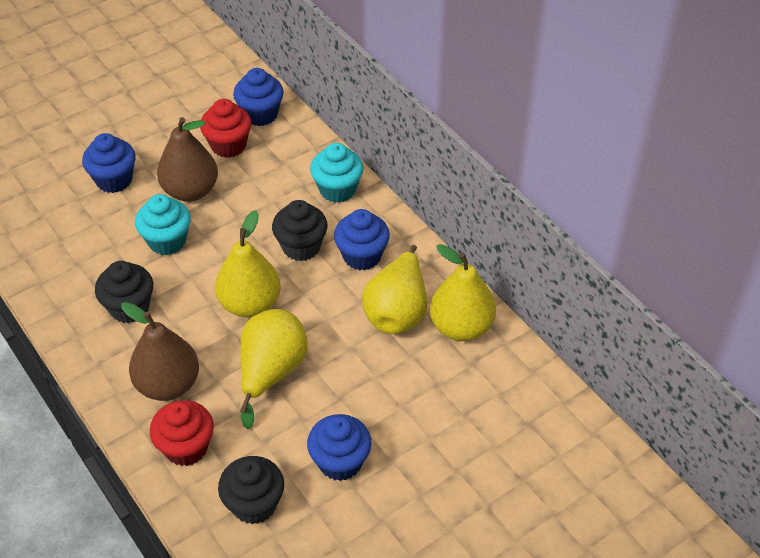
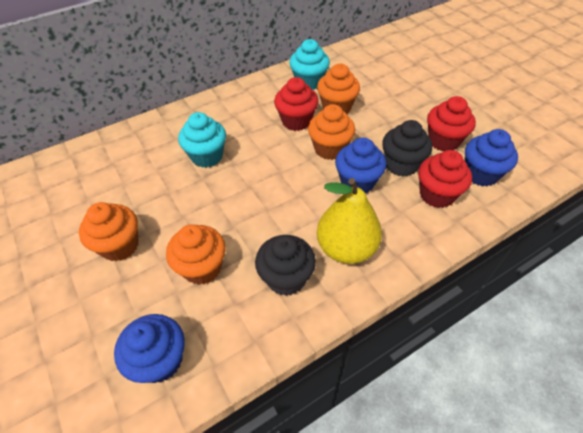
black cupcake: 3 -> 2
blue cupcake: 4 -> 3
brown pear: 2 -> 0
orange cupcake: 0 -> 4
red cupcake: 2 -> 3
yellow pear: 4 -> 1

